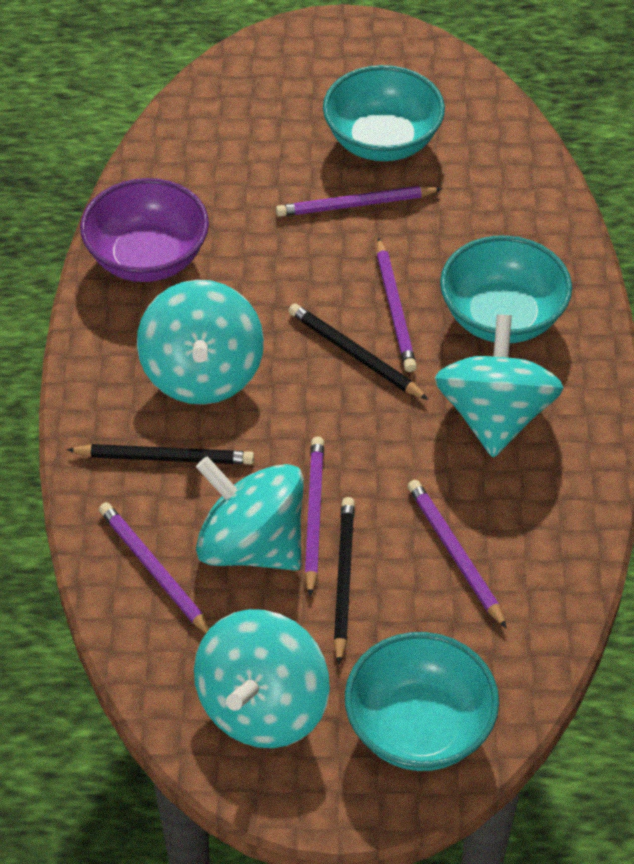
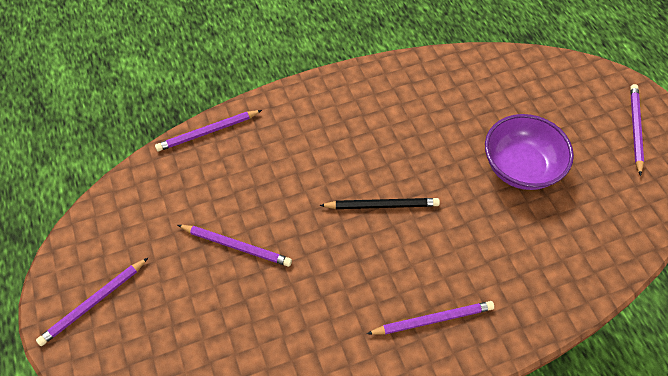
black pencil: 3 -> 1
turquoise bowl: 3 -> 0
turquoise spinning top: 4 -> 0

